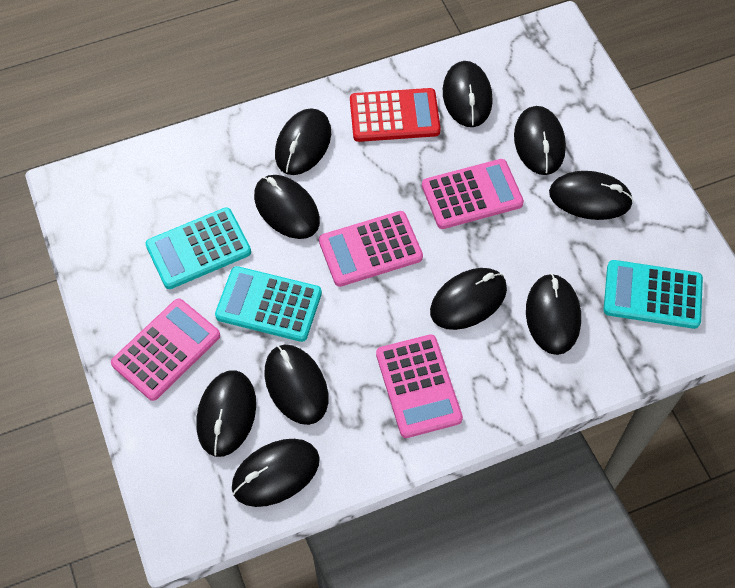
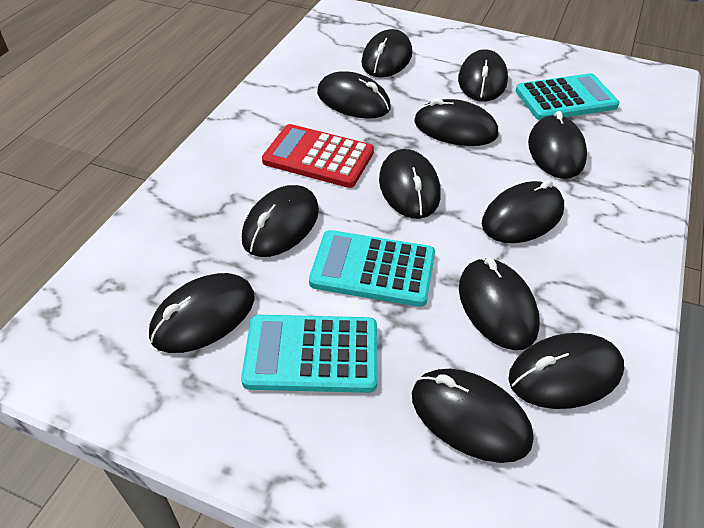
black mouse: 10 -> 12
pink calculator: 4 -> 0

